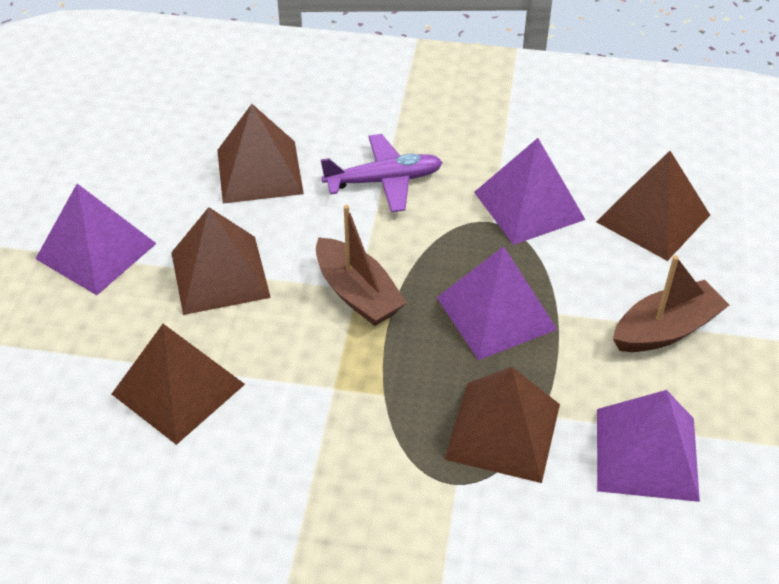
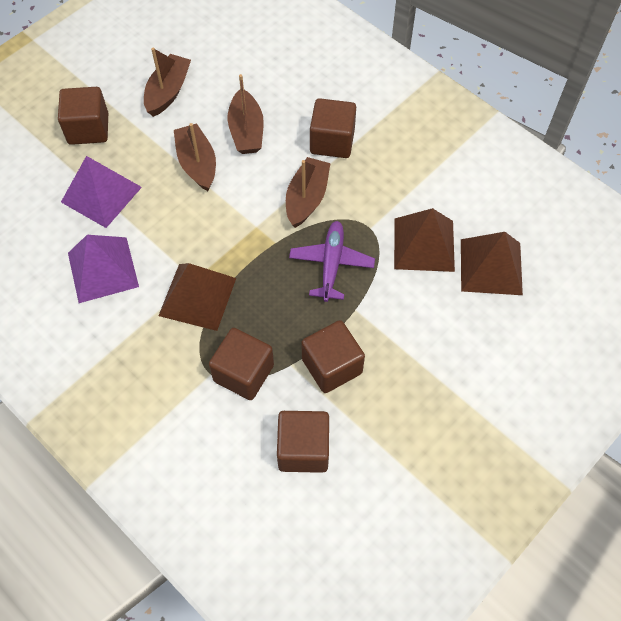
brown boat: 2 -> 4
brown cube: 0 -> 5
brown pyramid: 5 -> 3
purple pyramid: 4 -> 2

